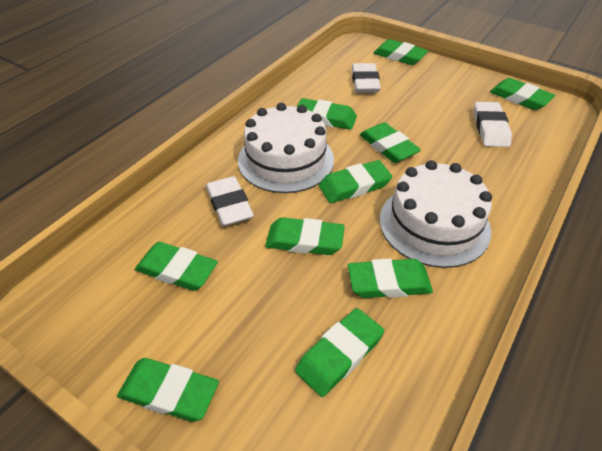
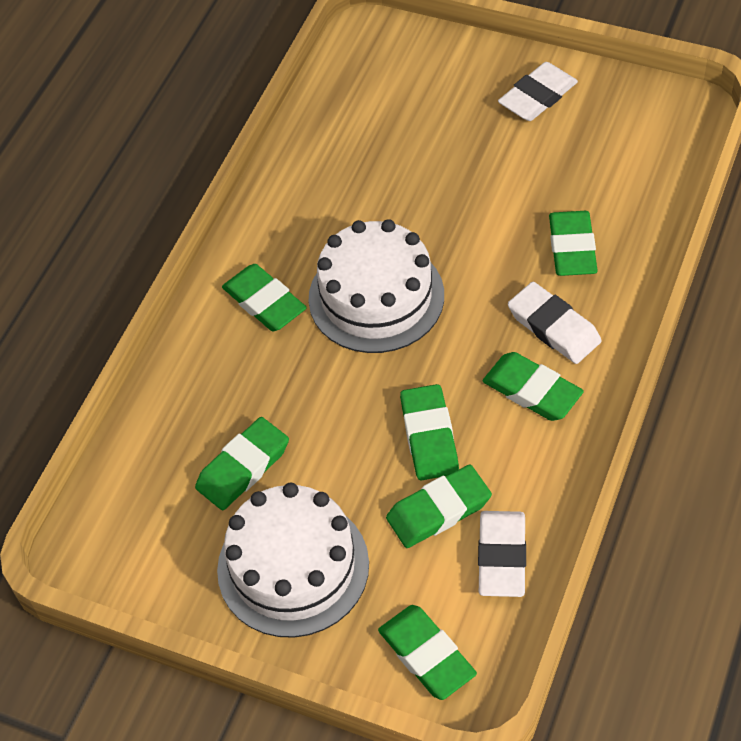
green eraser: 10 -> 7

